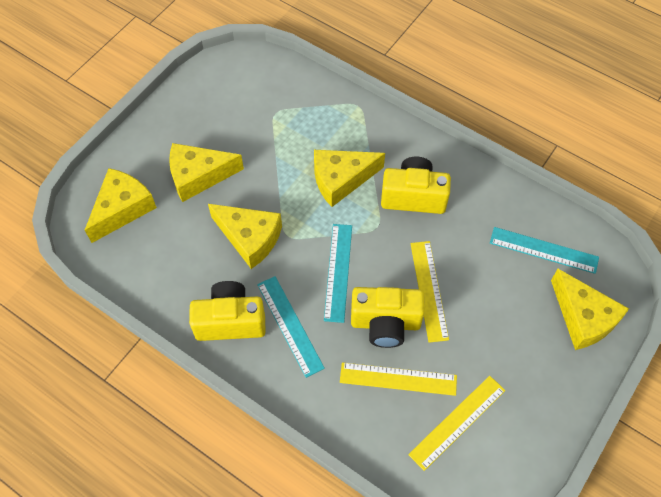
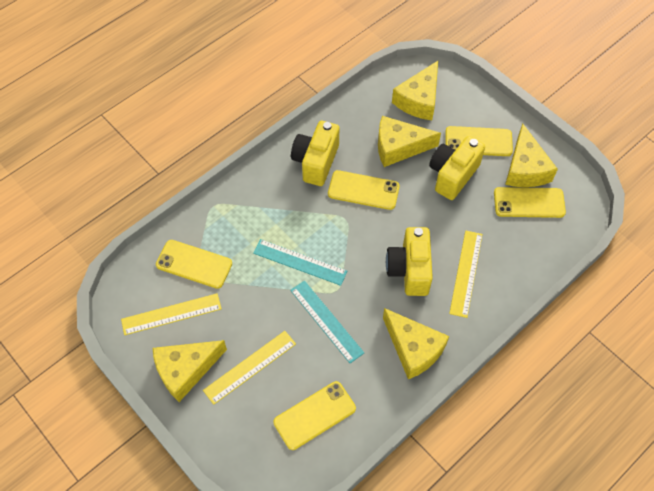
turquoise ruler: 3 -> 2
yellow phone: 0 -> 5

